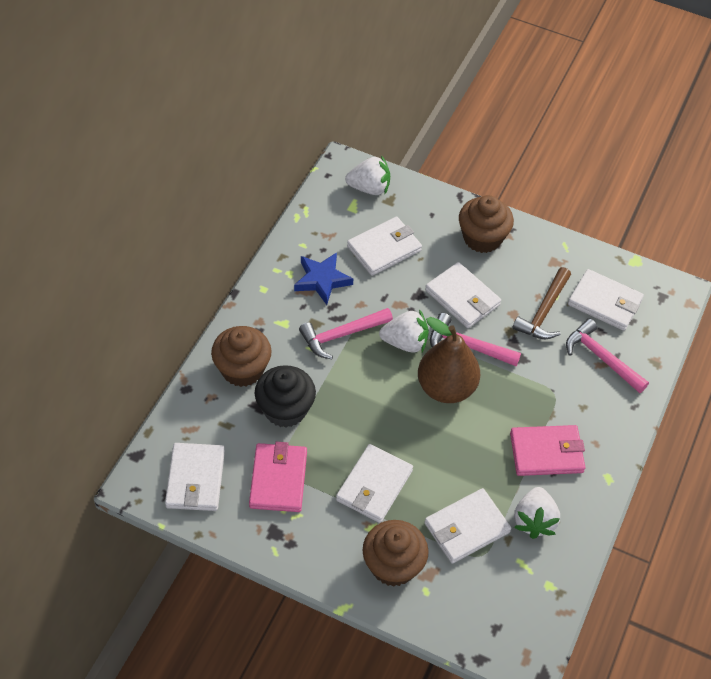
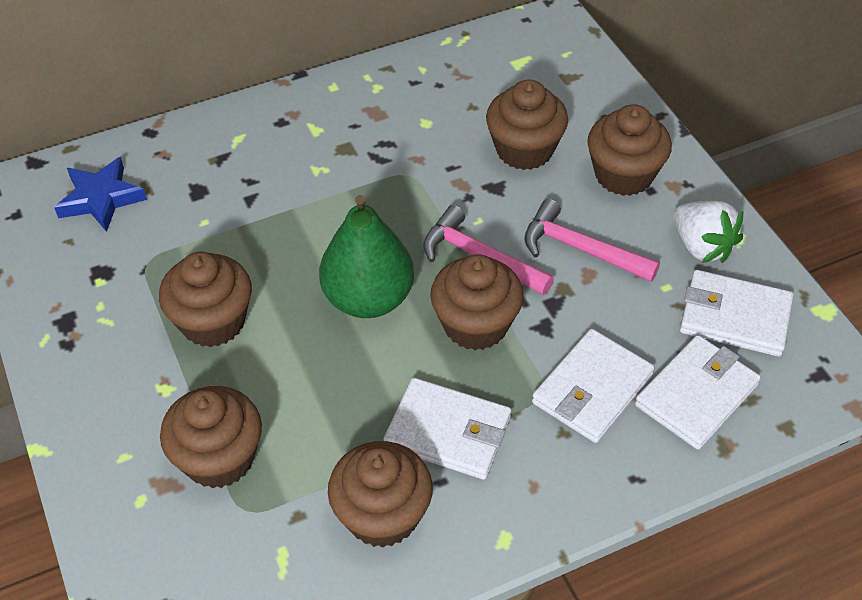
black cupcake: 1 -> 0
brown cupcake: 3 -> 6
brown hammer: 1 -> 0
brown pear: 1 -> 0
green pear: 0 -> 1
pink hammer: 3 -> 2
pink wallet: 2 -> 0
white strawberry: 3 -> 1
white wallet: 6 -> 4

